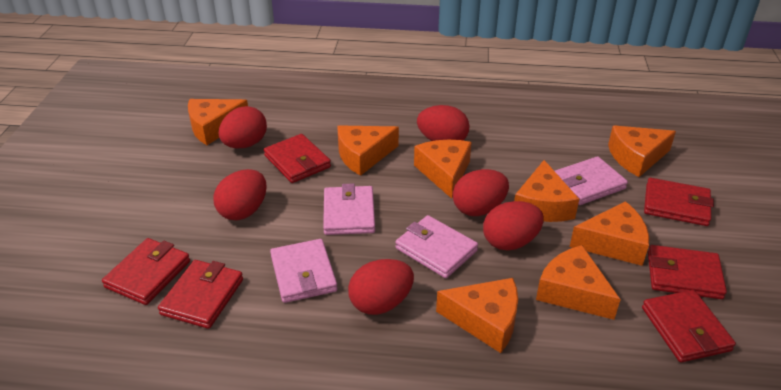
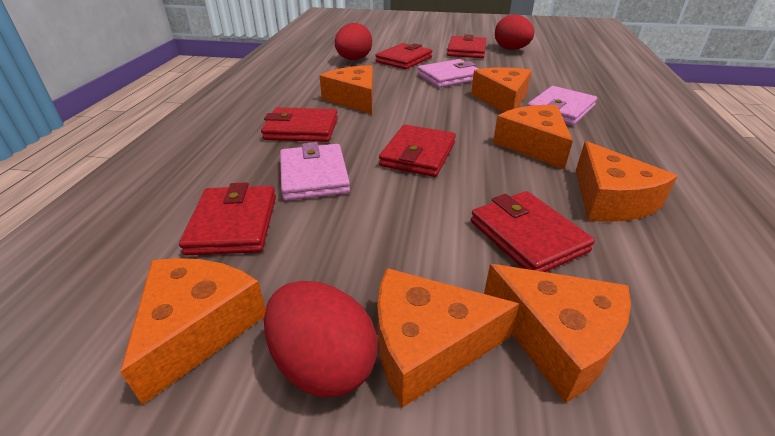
orange cheese: 8 -> 7
pink wallet: 4 -> 3
red egg: 6 -> 3

